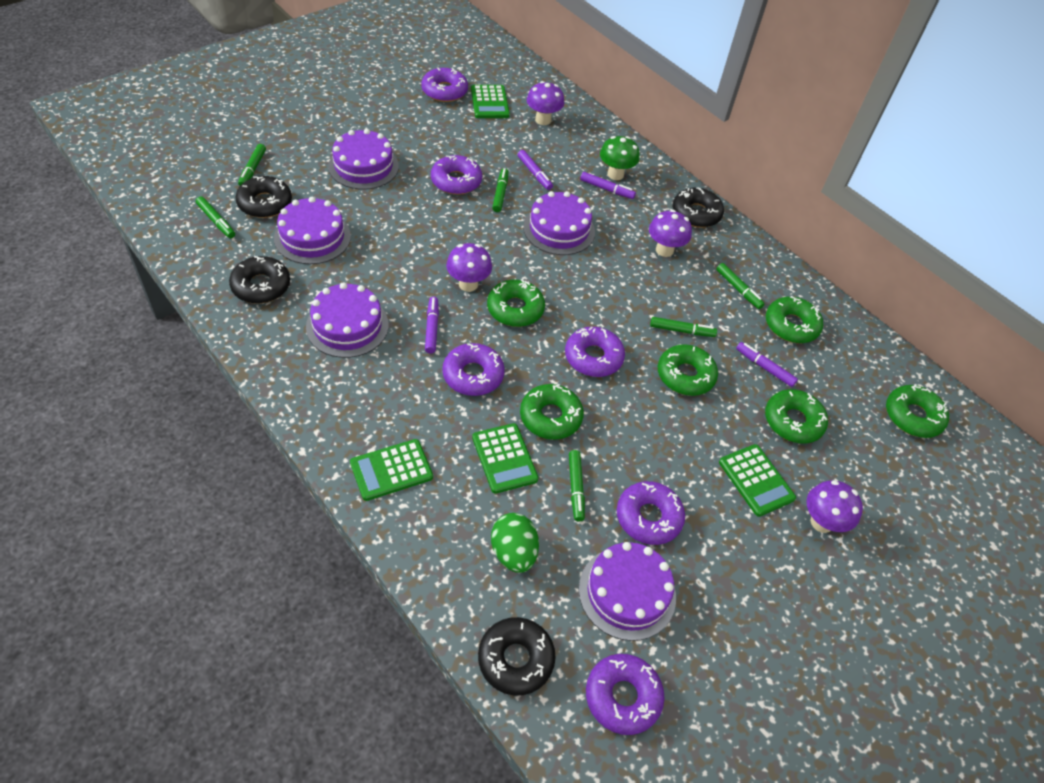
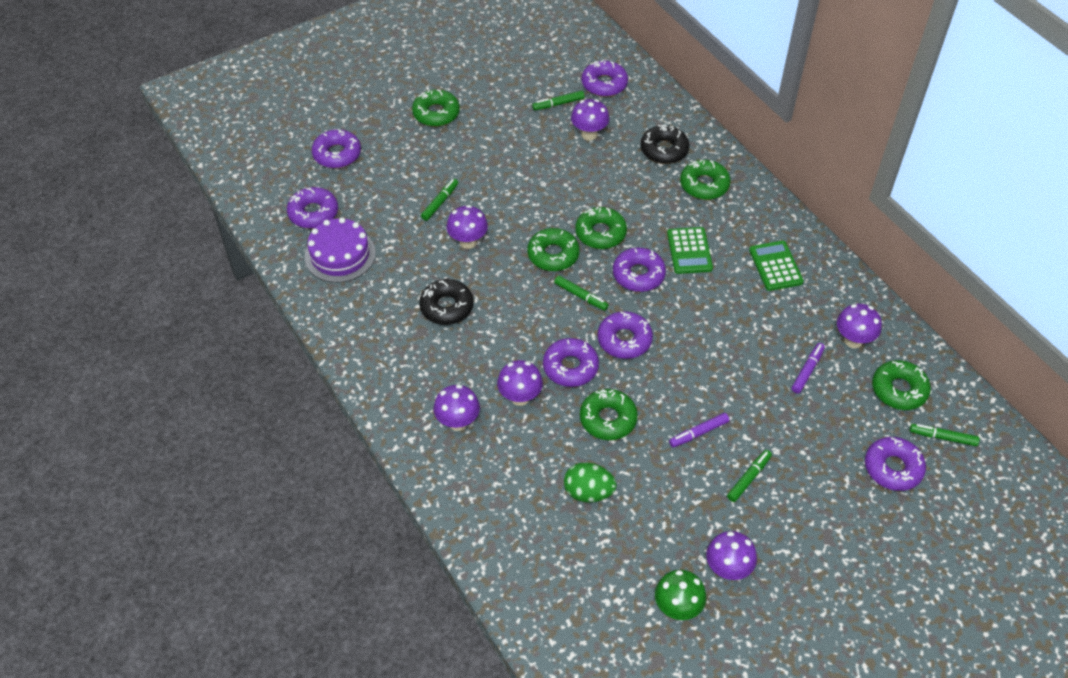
black donut: 4 -> 2
green calculator: 4 -> 2
green marker: 6 -> 5
purple cake: 5 -> 1
purple donut: 6 -> 7
purple marker: 4 -> 2
purple mushroom: 4 -> 6

